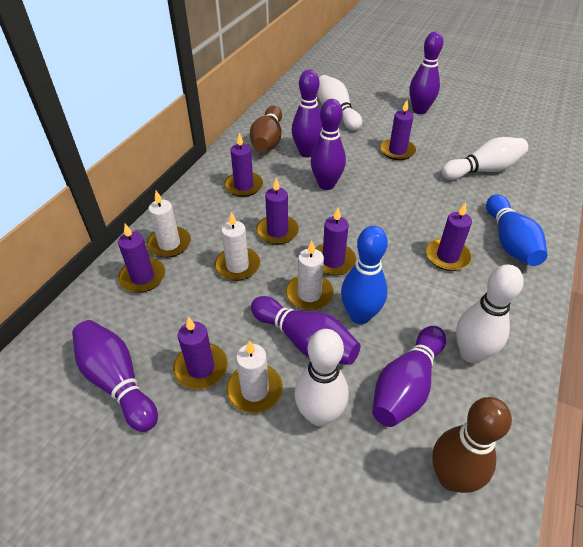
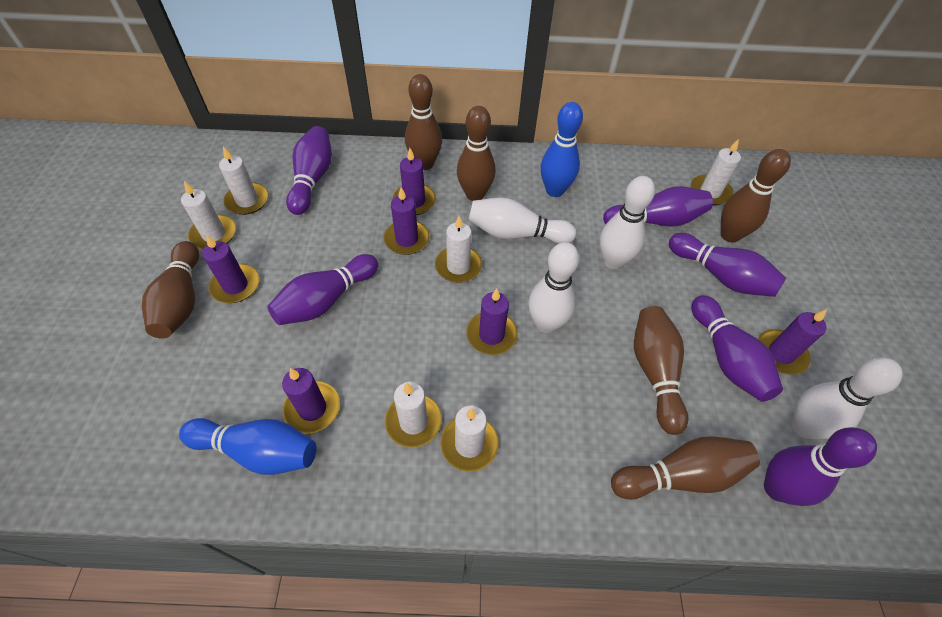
brown bowling pin: 2 -> 6
purple candle: 7 -> 6
white candle: 4 -> 6

